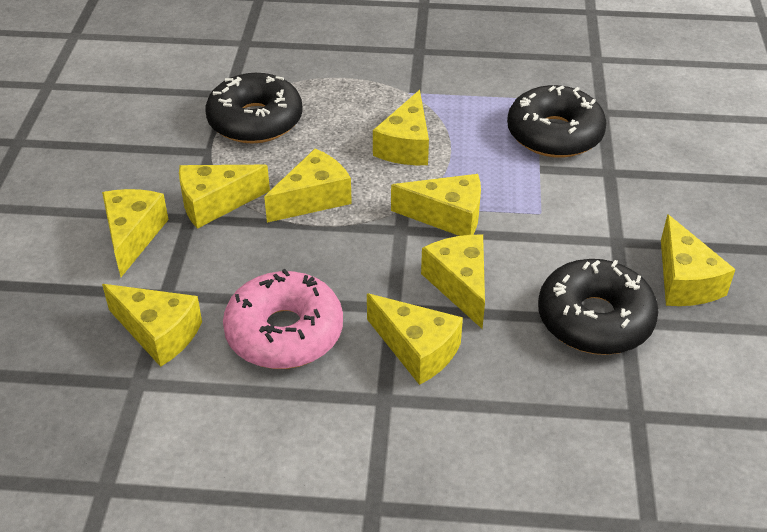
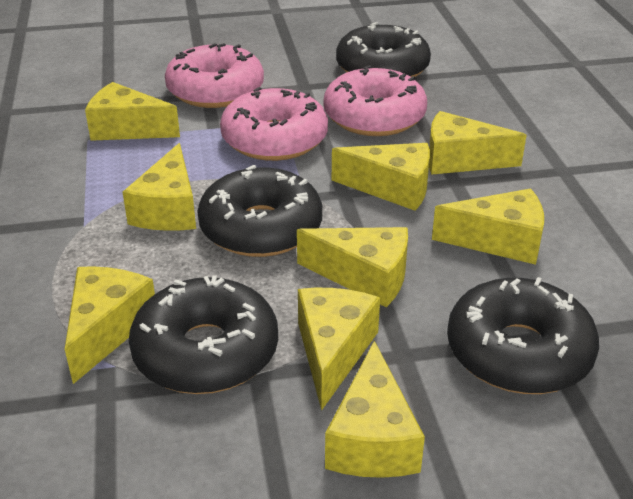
black donut: 3 -> 4
pink donut: 1 -> 3

